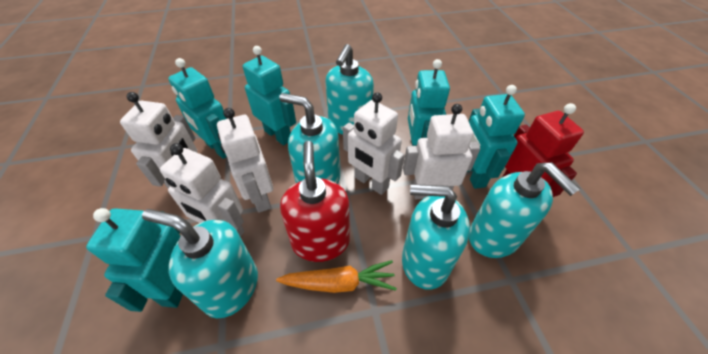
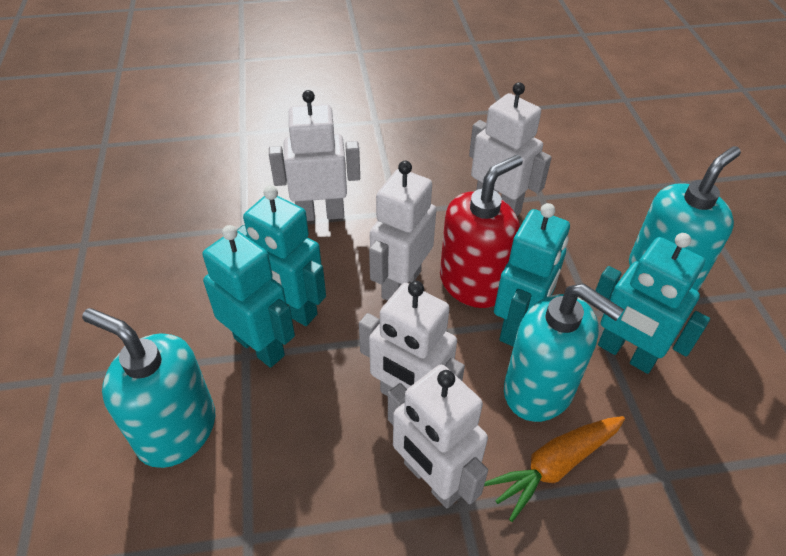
red robot: 1 -> 0
turquoise robot: 5 -> 4
turquoise soap dispenser: 5 -> 3

